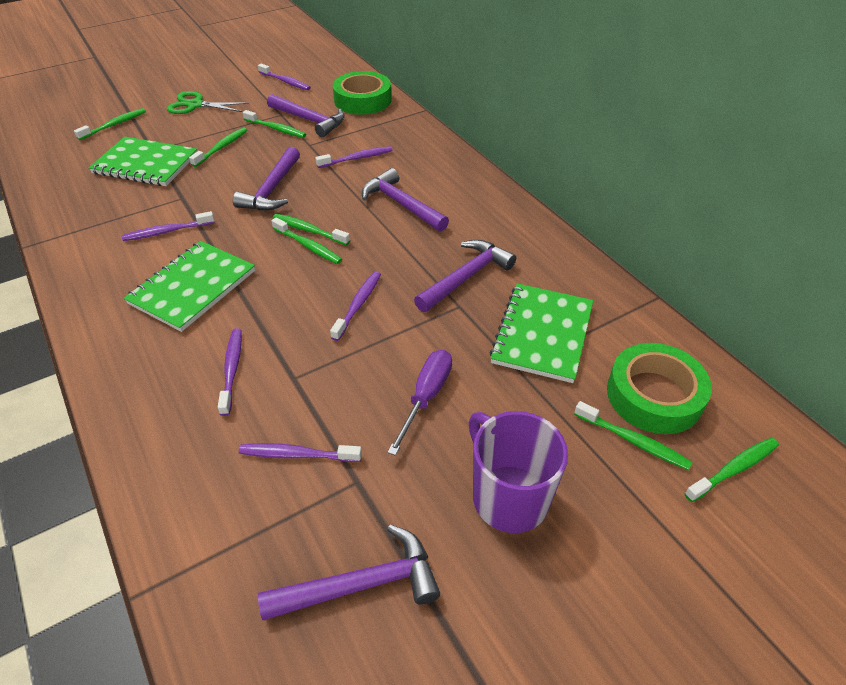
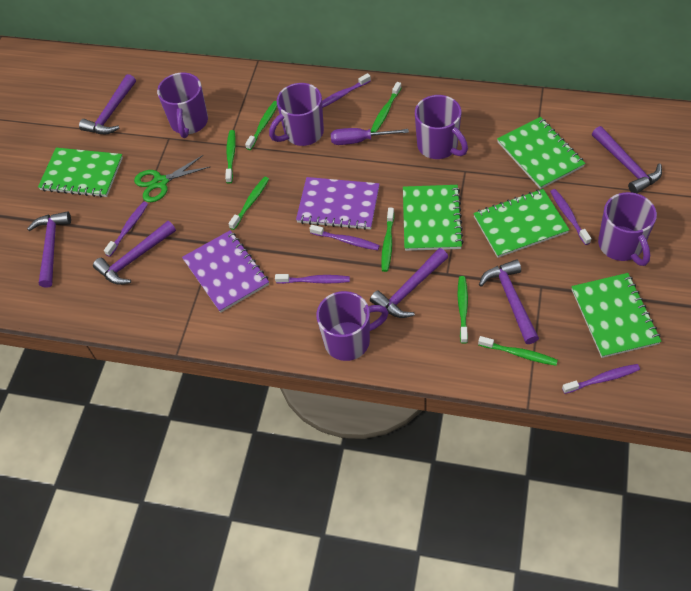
green notebook: 3 -> 5
green tape: 2 -> 0
purple hammer: 5 -> 6
purple mug: 1 -> 5
purple notebook: 0 -> 2

